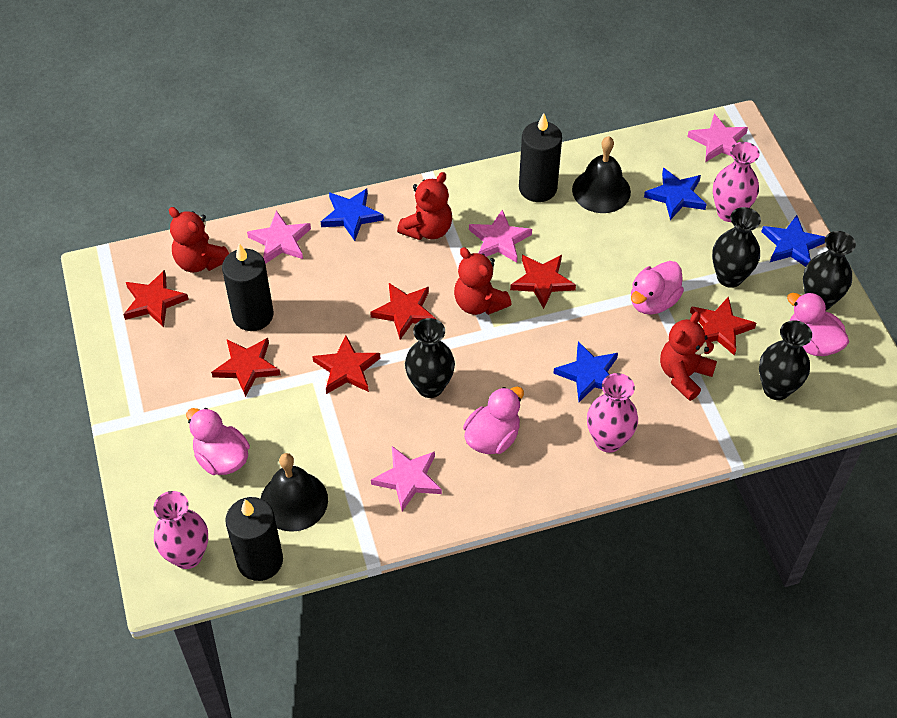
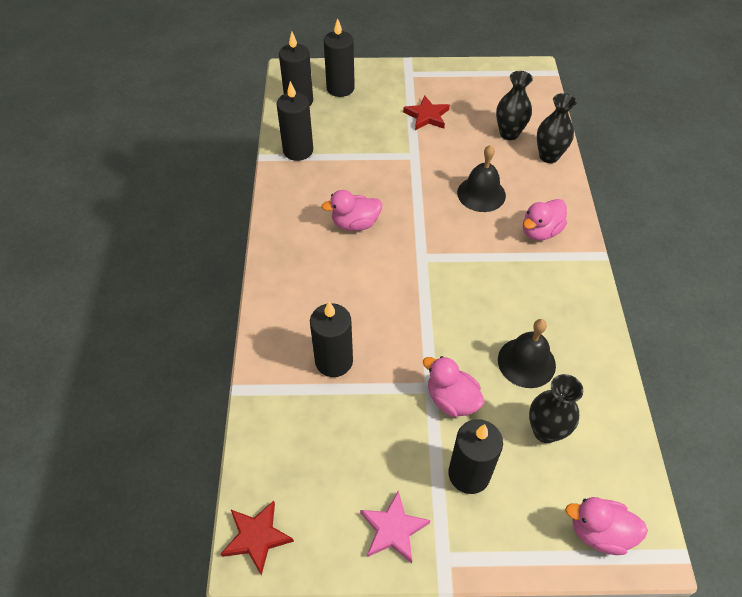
black candle: 3 -> 5
black vase: 4 -> 3
blue star: 4 -> 0
pink star: 4 -> 1
pink vase: 3 -> 0
red star: 6 -> 2
red teddy bear: 4 -> 0

